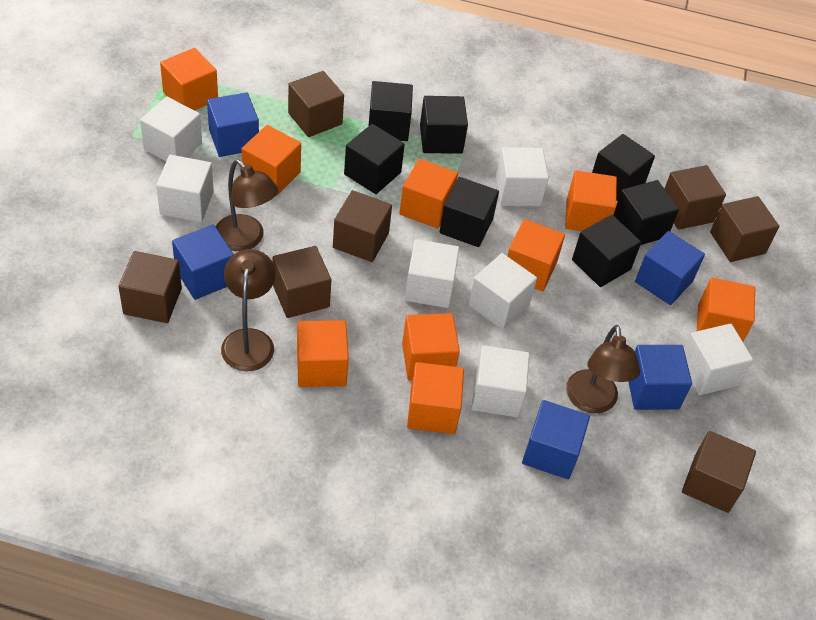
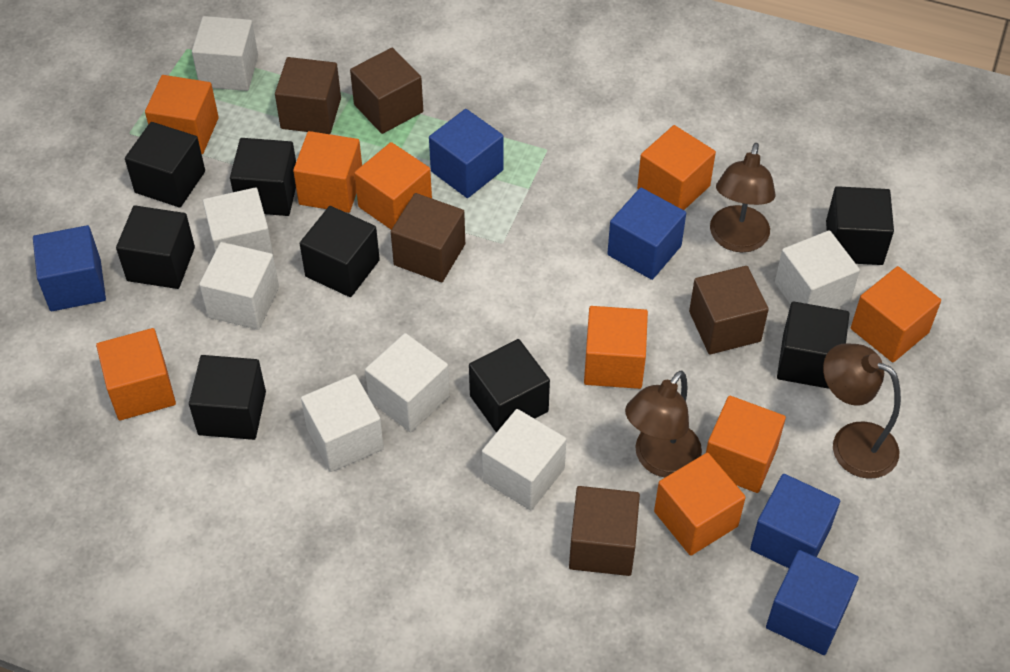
black cube: 7 -> 8
brown cube: 7 -> 5

